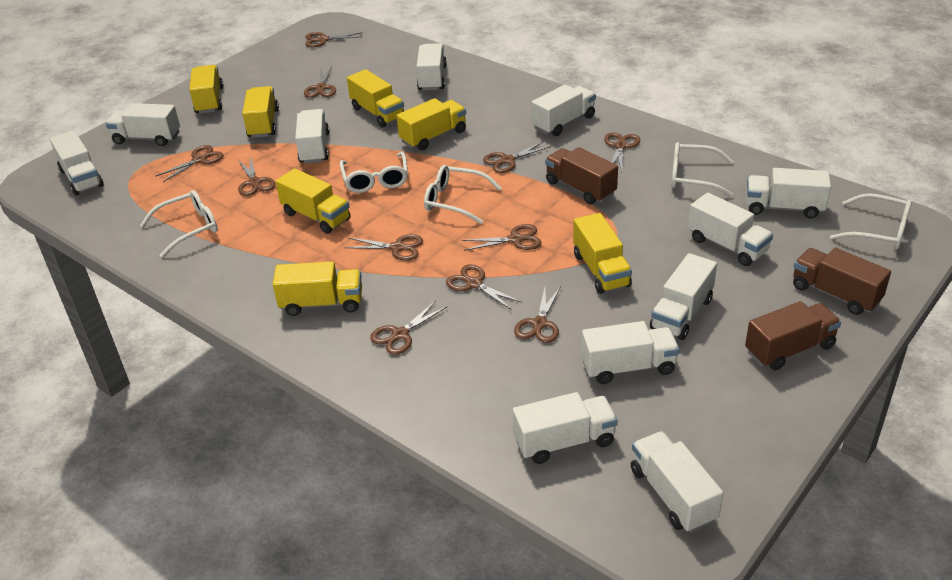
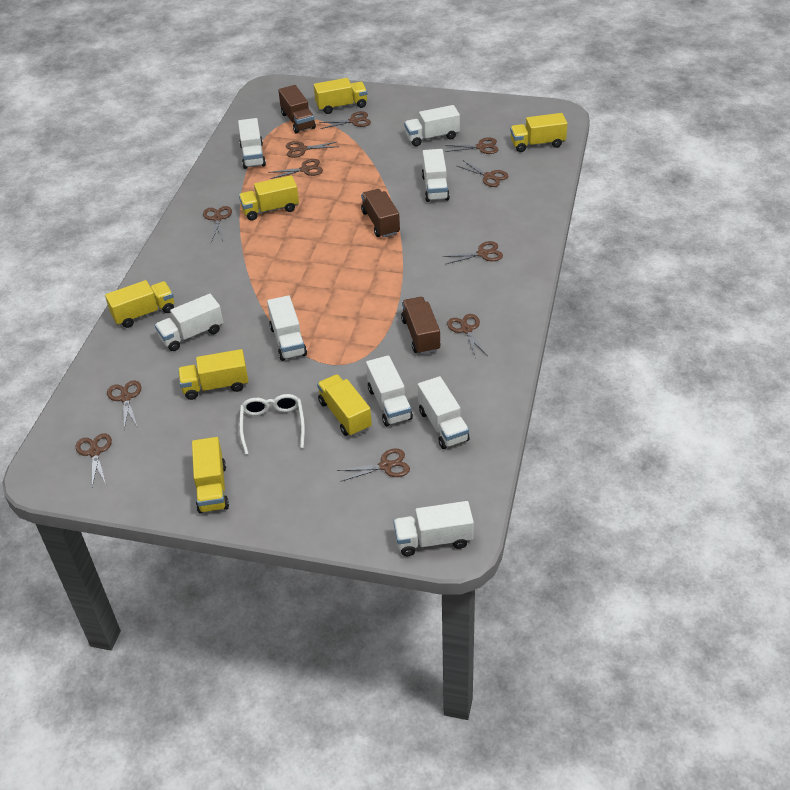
white glasses: 5 -> 1
white truck: 11 -> 8

